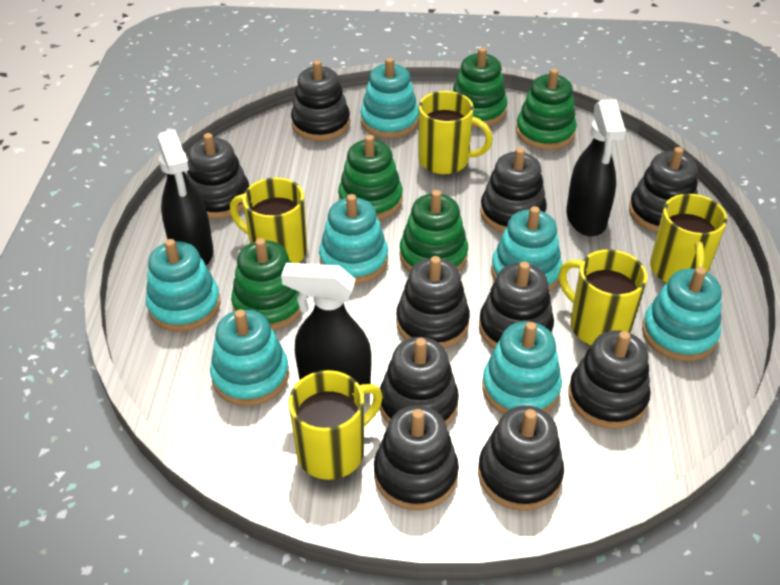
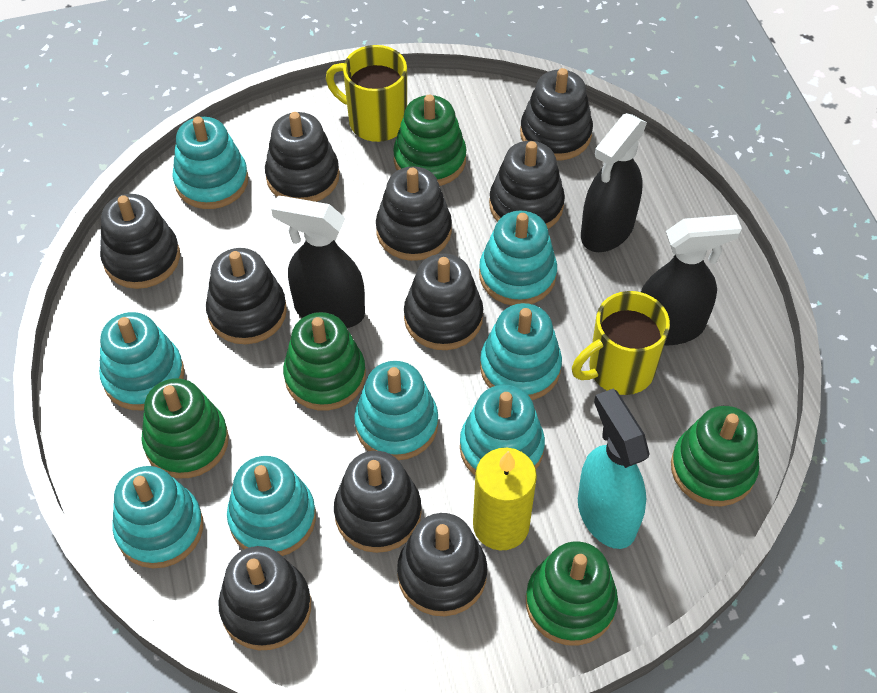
turquoise spray bottle: 0 -> 1
turquoise stacking toy: 7 -> 8
yellow candle: 0 -> 1
yellow mug: 5 -> 2

